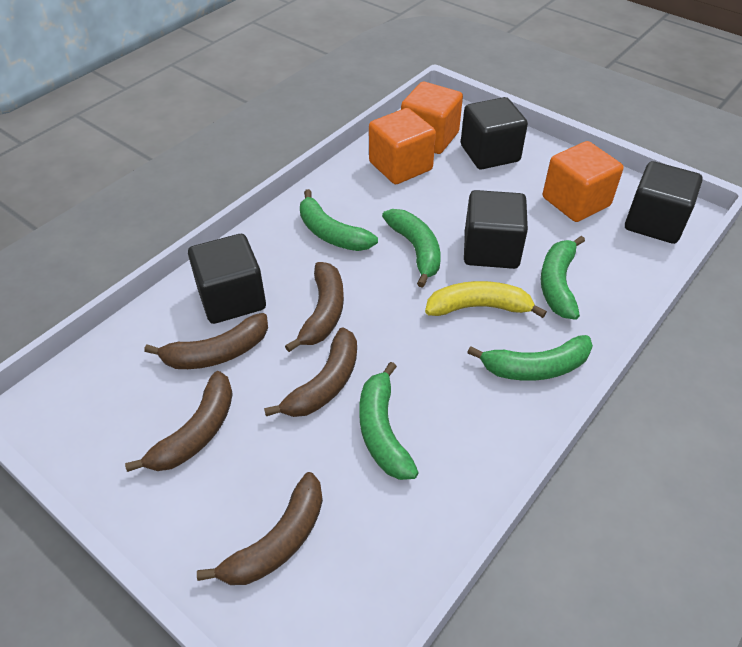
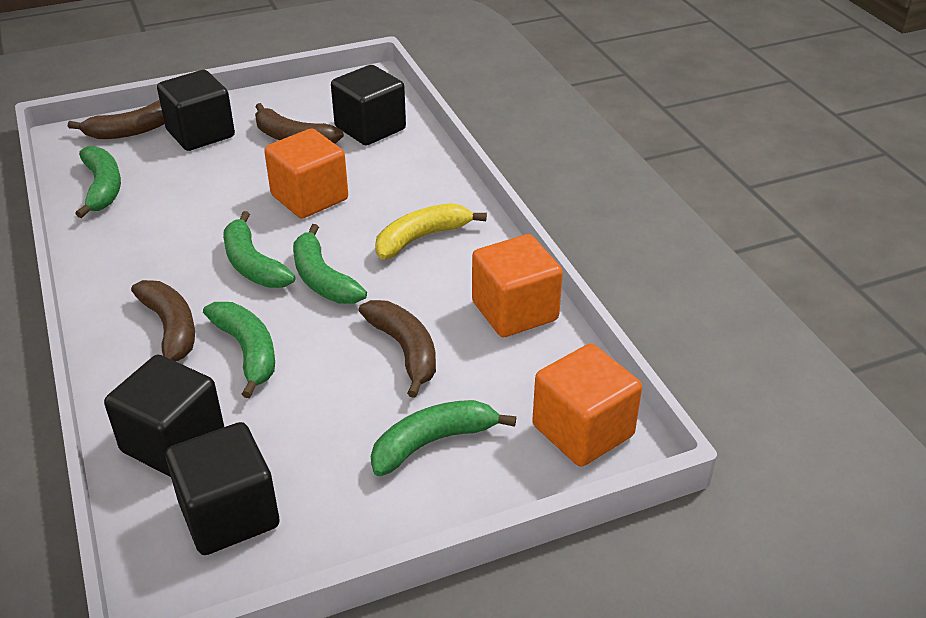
brown banana: 5 -> 4

